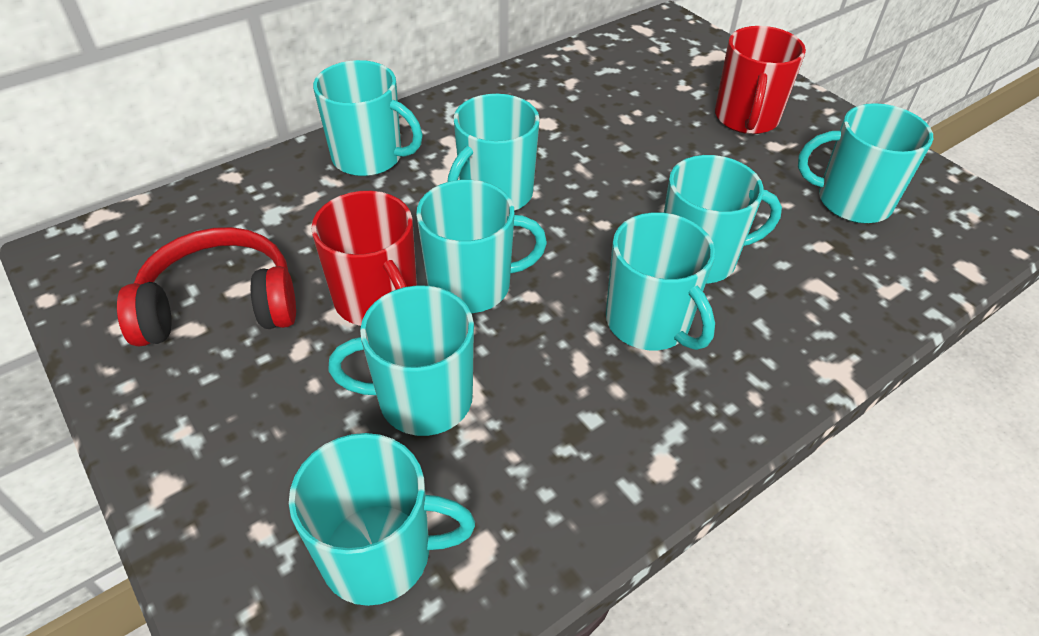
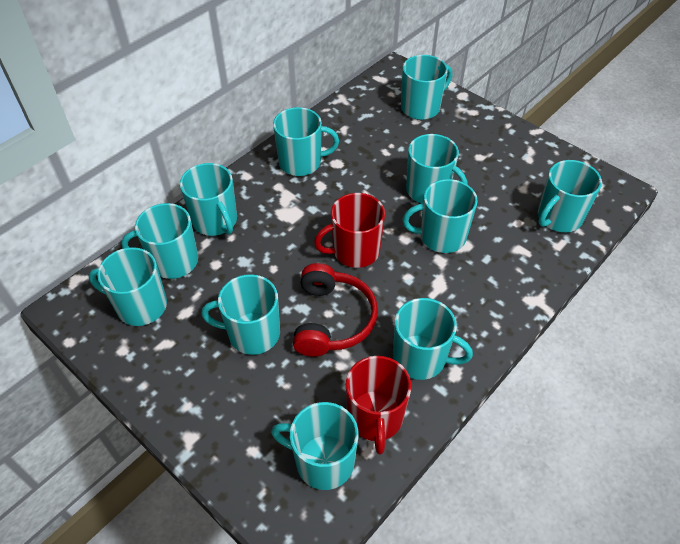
turquoise mug: 8 -> 11

